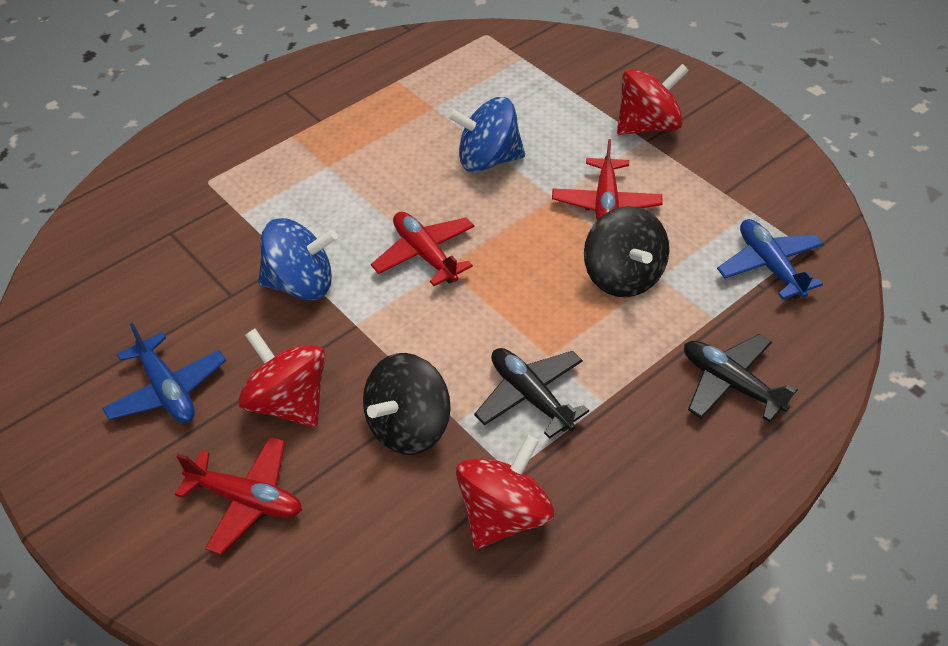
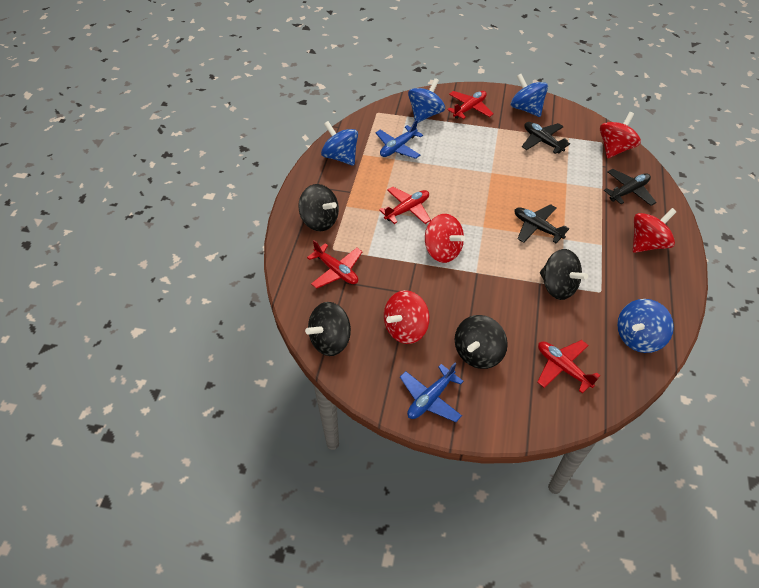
black plane: 2 -> 3
black spinning top: 2 -> 4
blue spinning top: 2 -> 4
red plane: 3 -> 4
red spinning top: 3 -> 4

